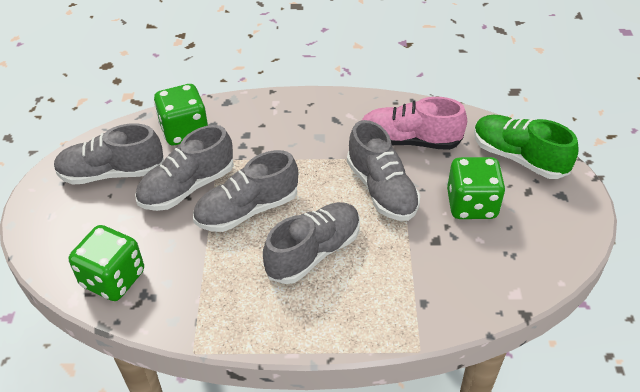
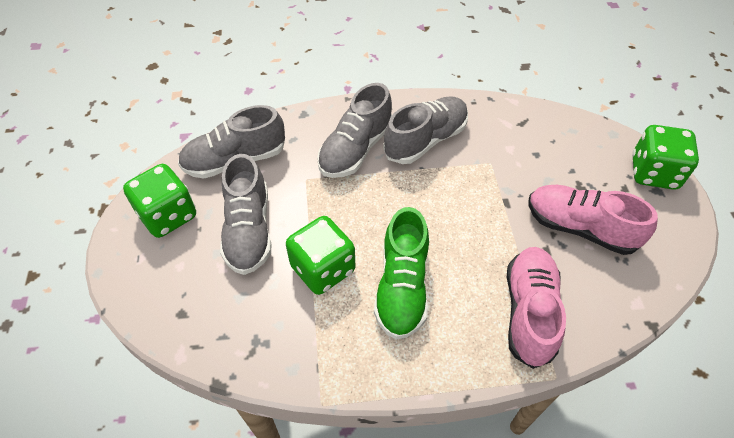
grey shoe: 5 -> 4
pink shoe: 1 -> 2

